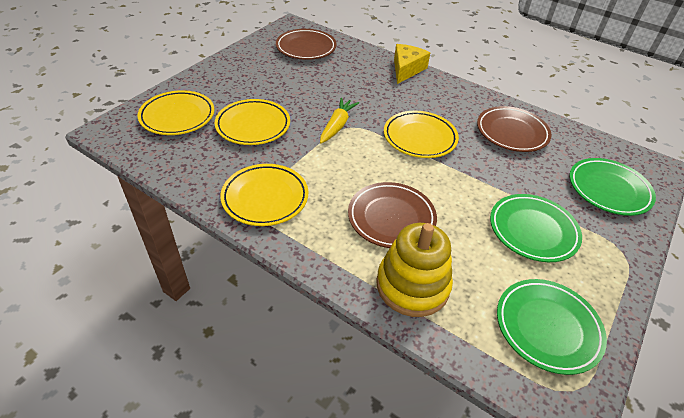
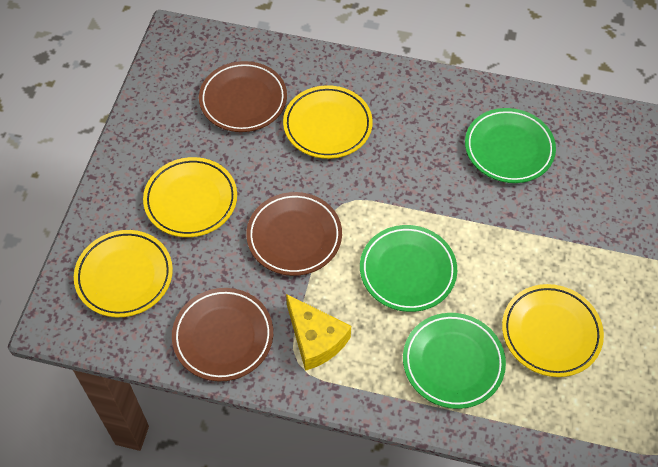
yellow carrot: 1 -> 0
yellow stacking toy: 1 -> 0

